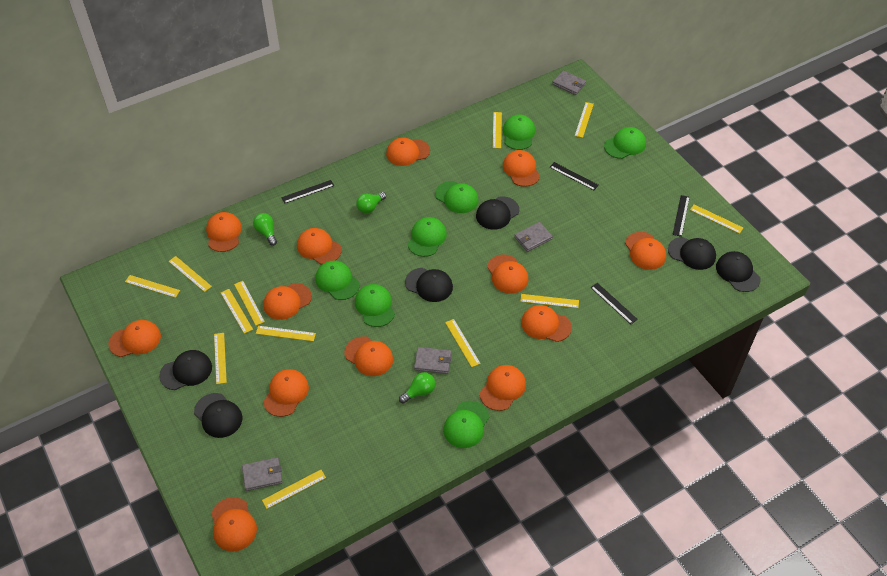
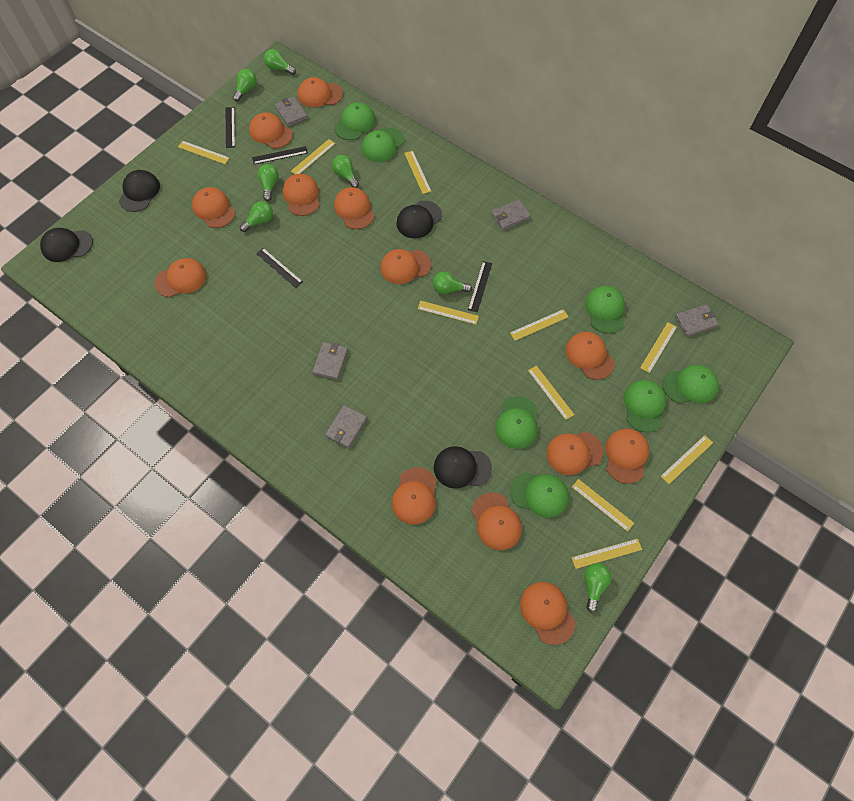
black cap: 6 -> 4
green light bulb: 3 -> 7
grey wallet: 4 -> 5
yellow ruler: 12 -> 10

